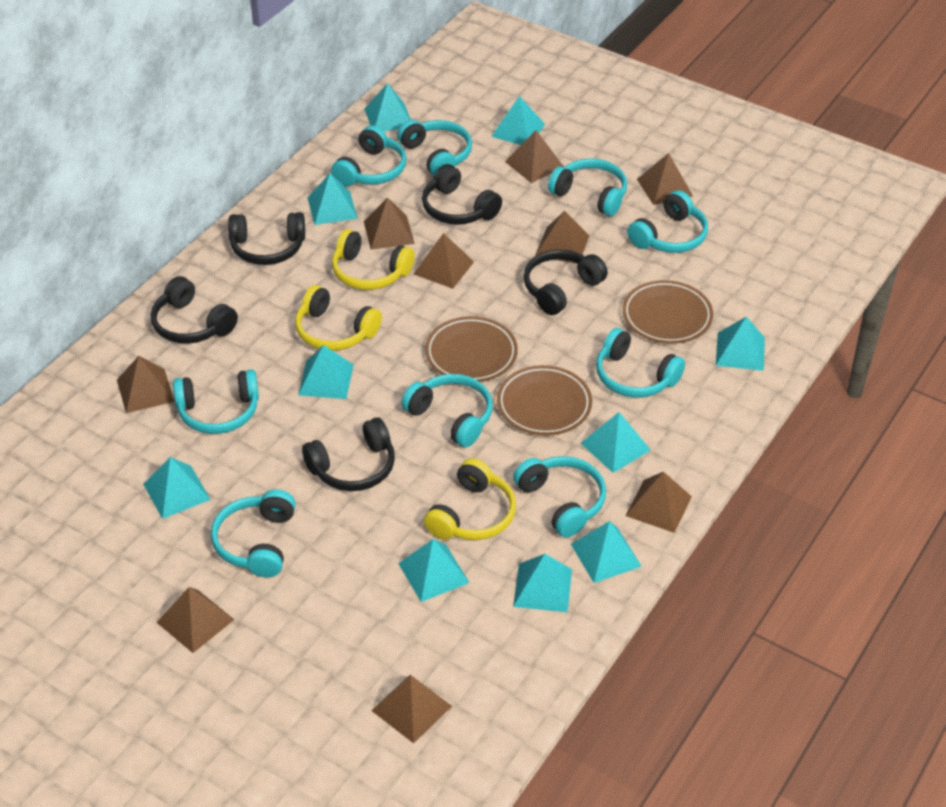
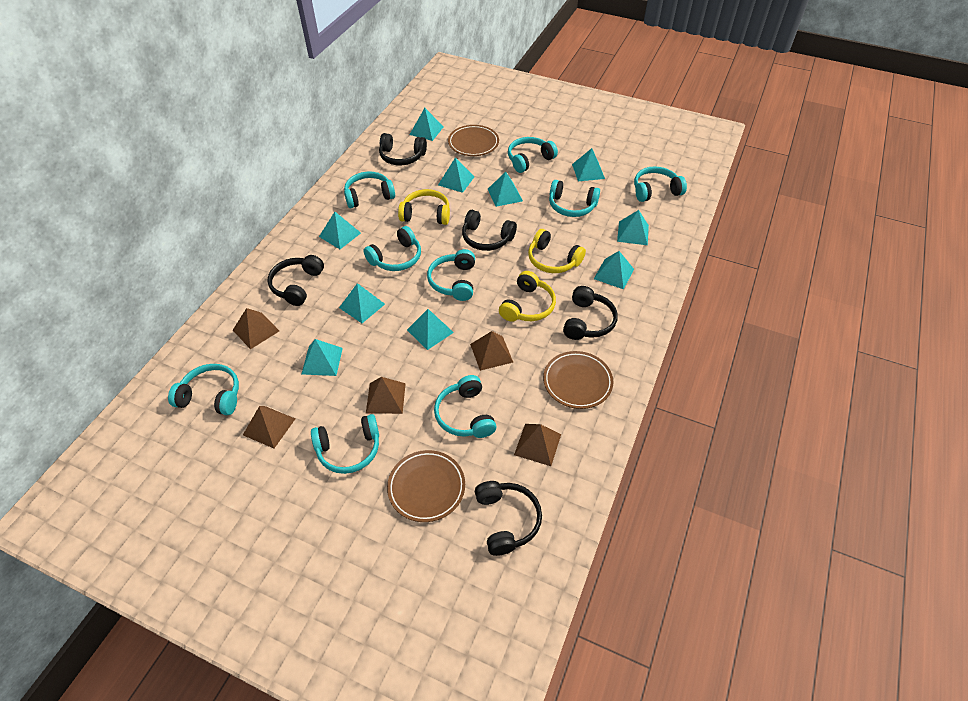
brown pyramid: 9 -> 5

